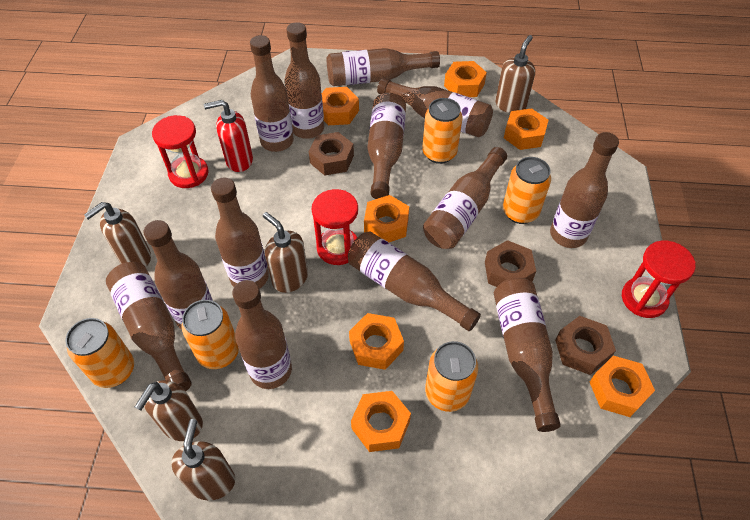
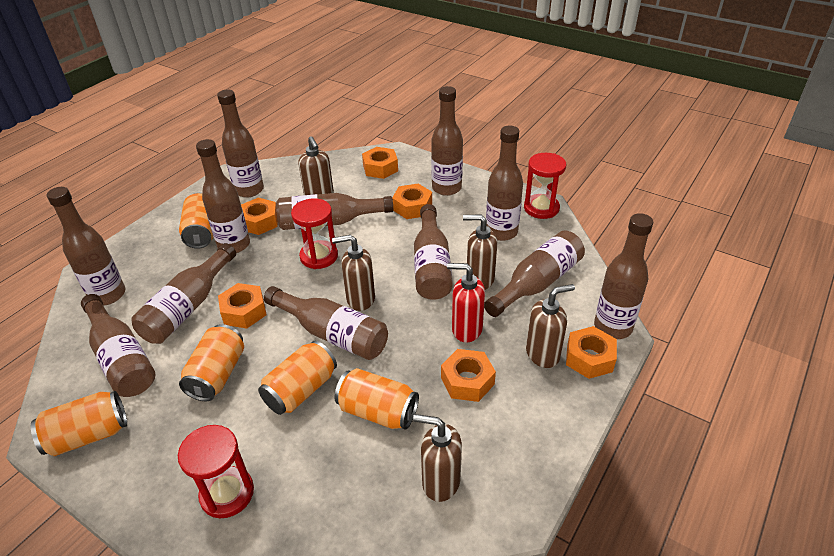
brown bottle: 13 -> 12
brown nut: 3 -> 0
orange nut: 7 -> 6

